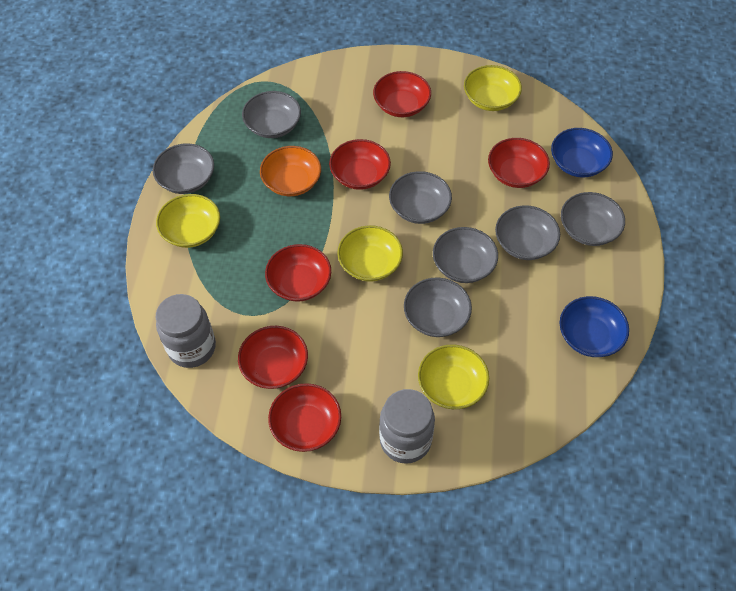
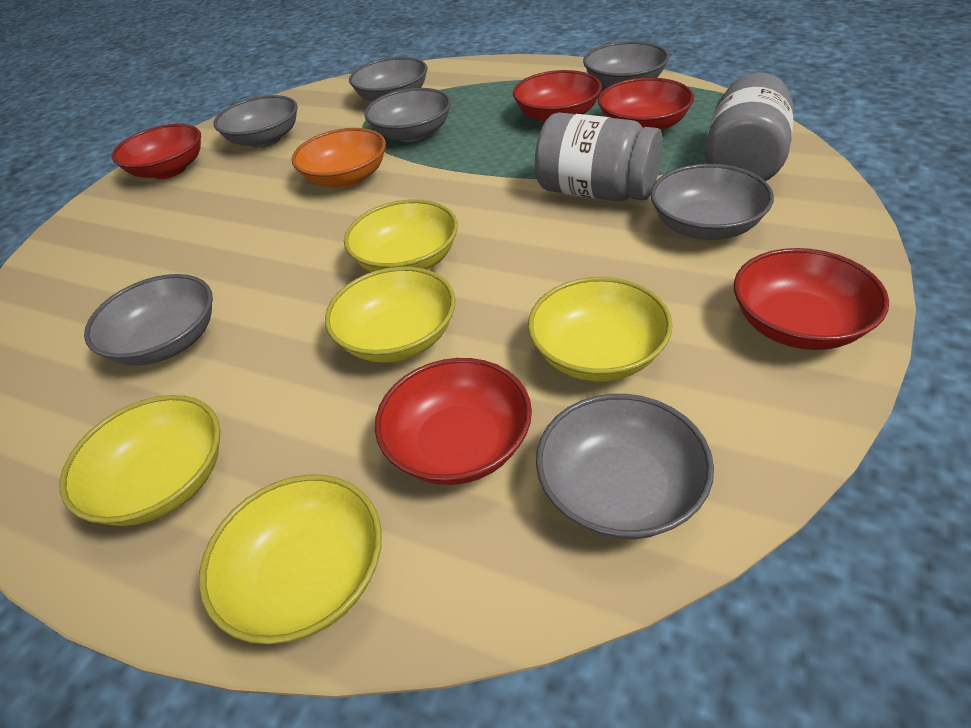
blue bowl: 2 -> 0
red bowl: 6 -> 5
yellow bowl: 4 -> 5

